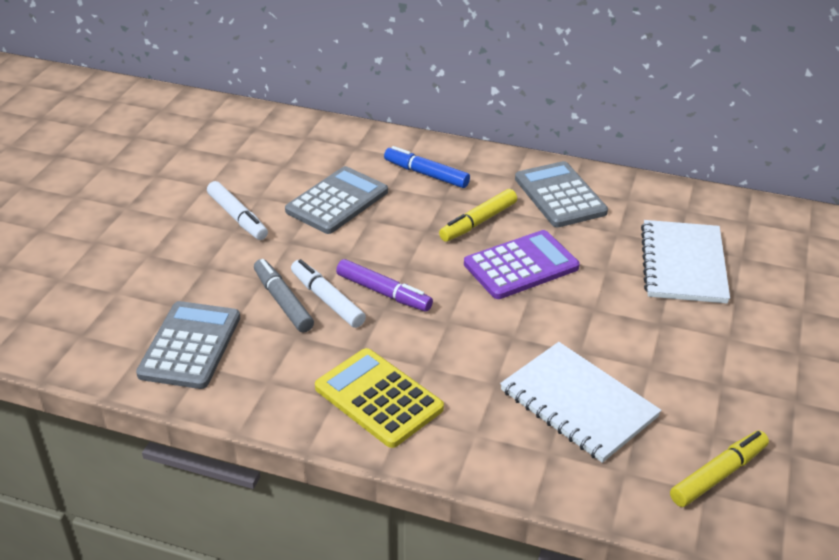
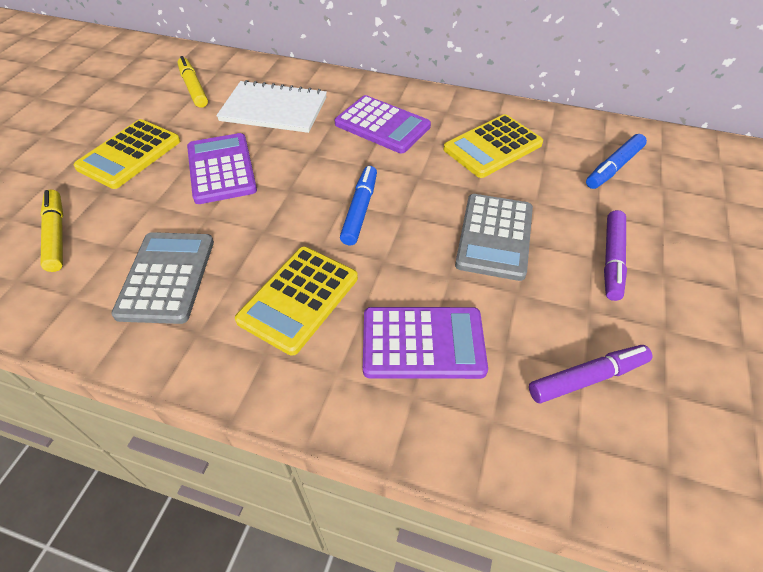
blue marker: 1 -> 2
grey calculator: 3 -> 2
grey marker: 1 -> 0
purple calculator: 1 -> 3
purple marker: 1 -> 2
white marker: 2 -> 0
white notebook: 2 -> 1
yellow calculator: 1 -> 3

